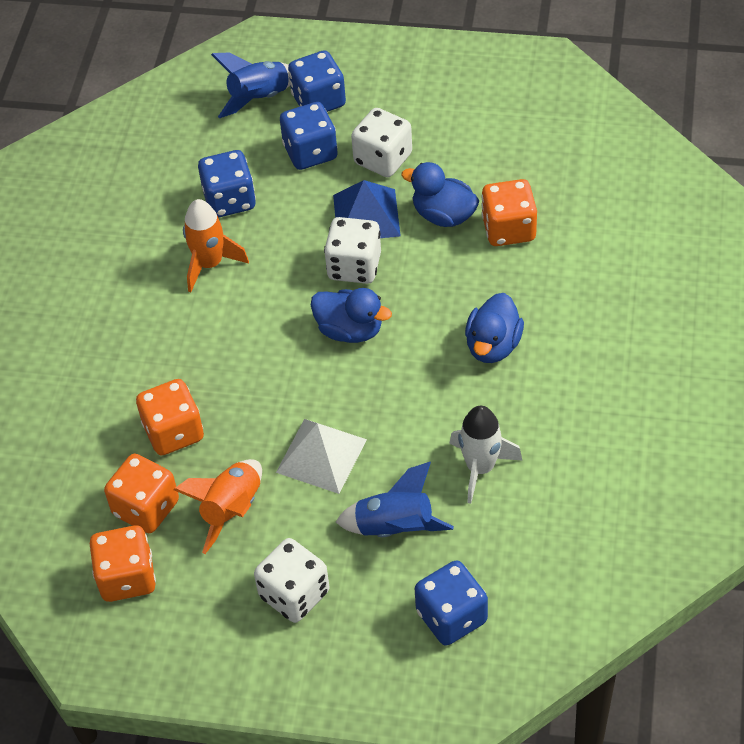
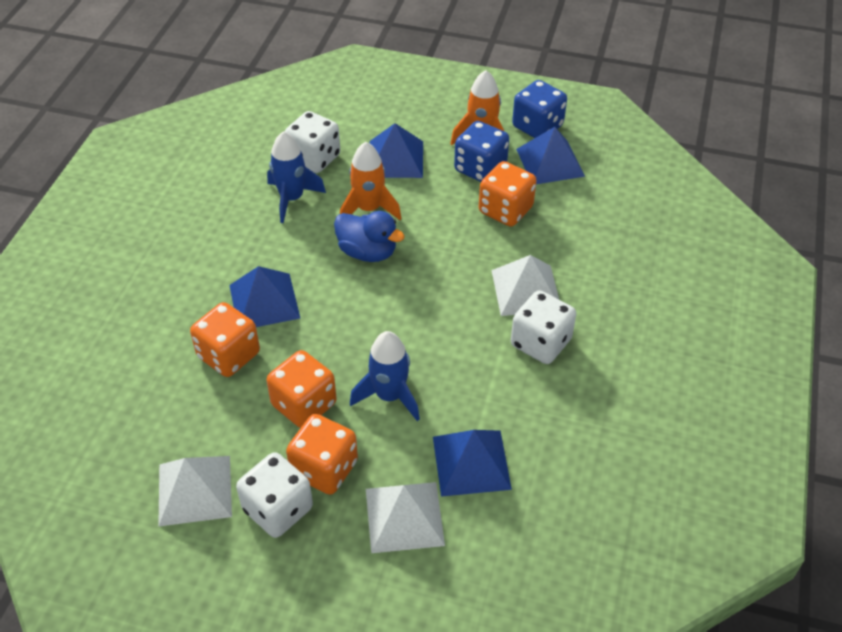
blue dice: 4 -> 2
blue duck: 3 -> 1
blue pyramid: 1 -> 4
white pyramid: 1 -> 3
white rocket: 1 -> 0

